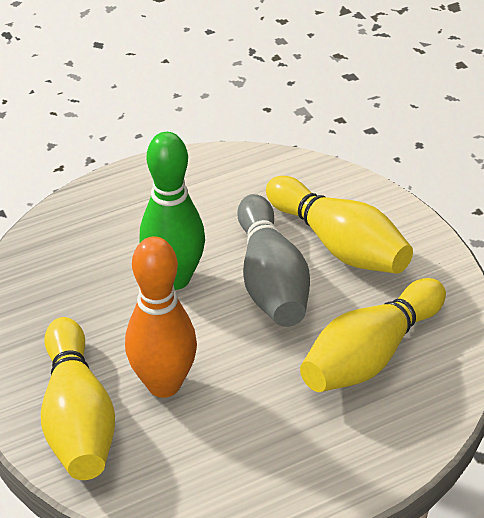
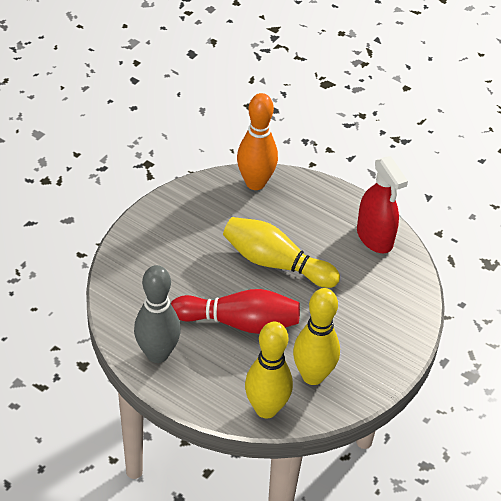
green bowling pin: 1 -> 0
red bowling pin: 0 -> 1
red spray bottle: 0 -> 1

